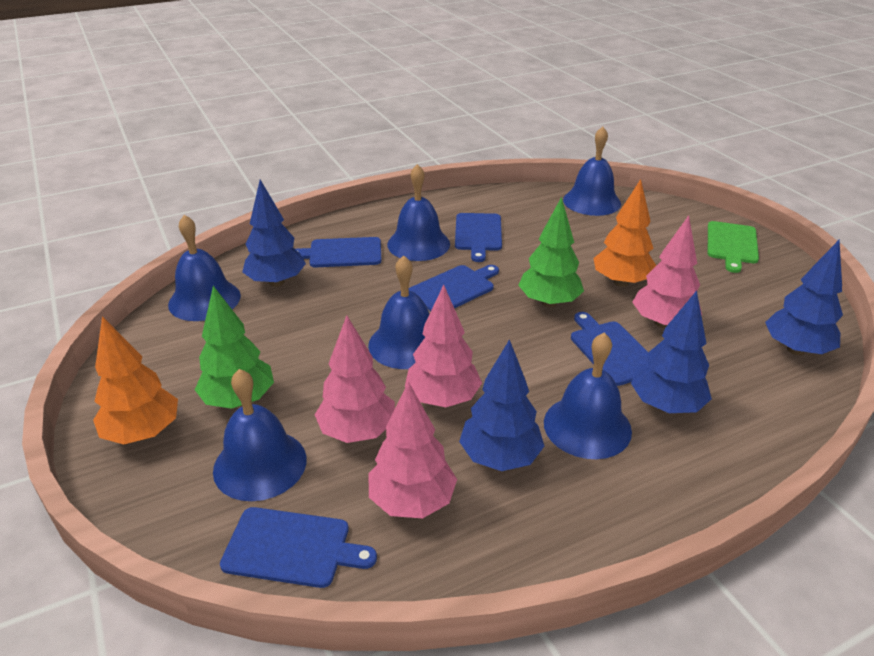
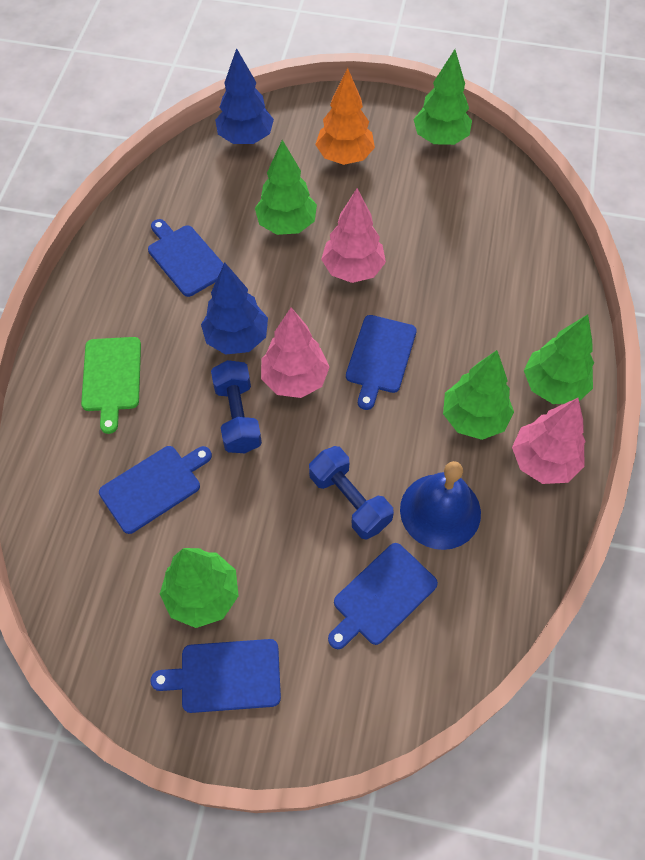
blue bell: 6 -> 1
blue dumbbell: 0 -> 2
blue tree: 4 -> 2
green tree: 2 -> 5
orange tree: 2 -> 1
pink tree: 4 -> 3

